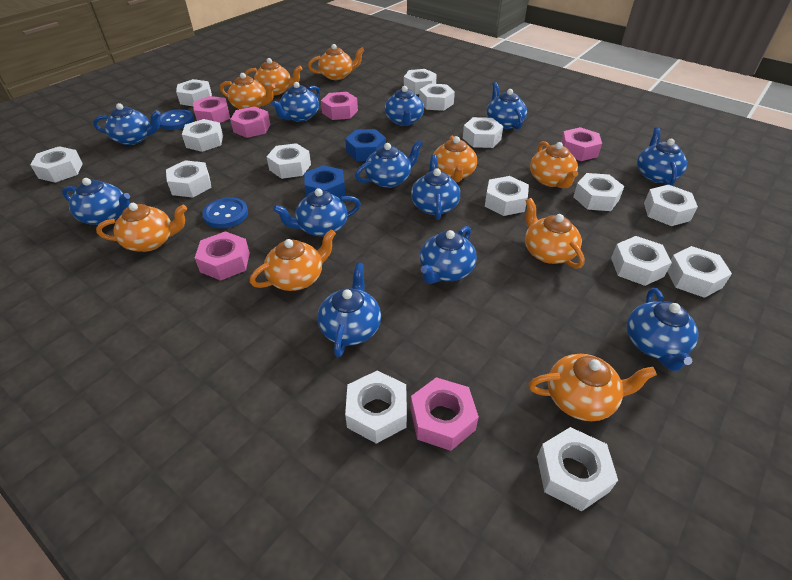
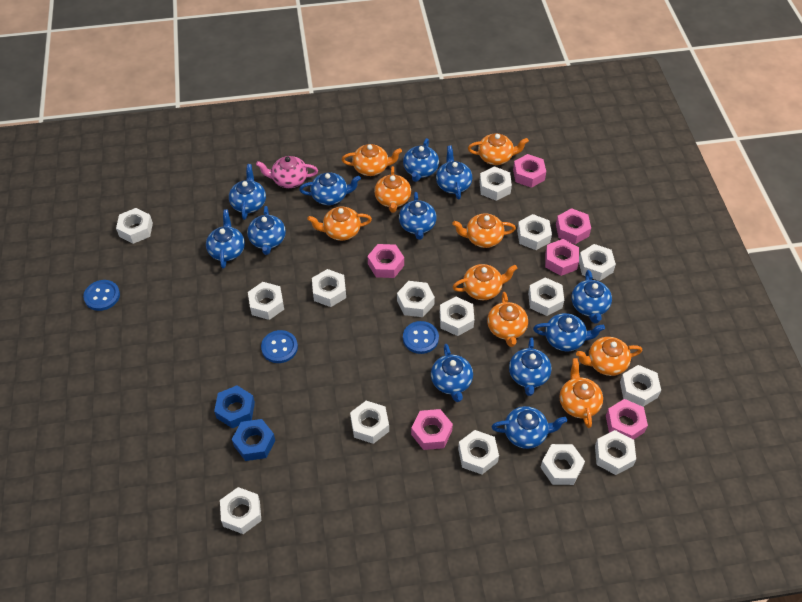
blue button: 2 -> 3
pink teapot: 0 -> 1

